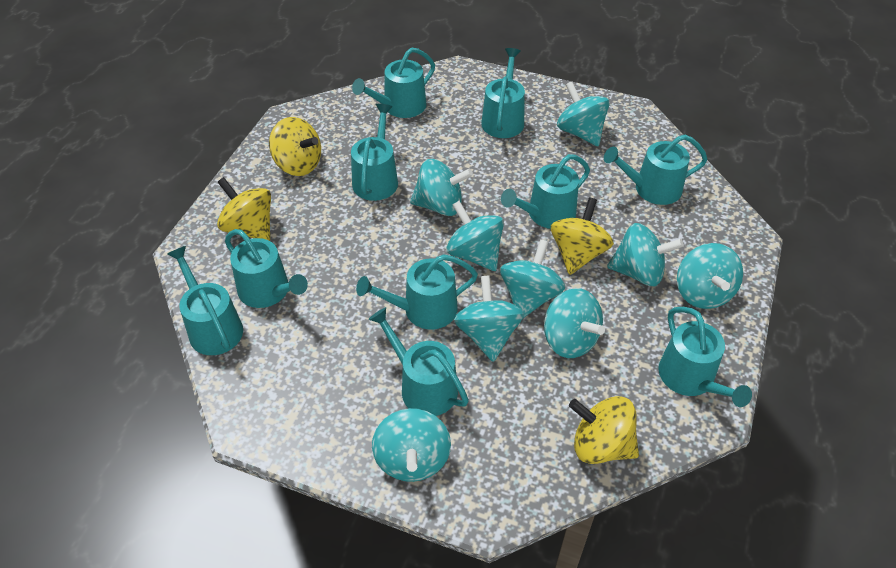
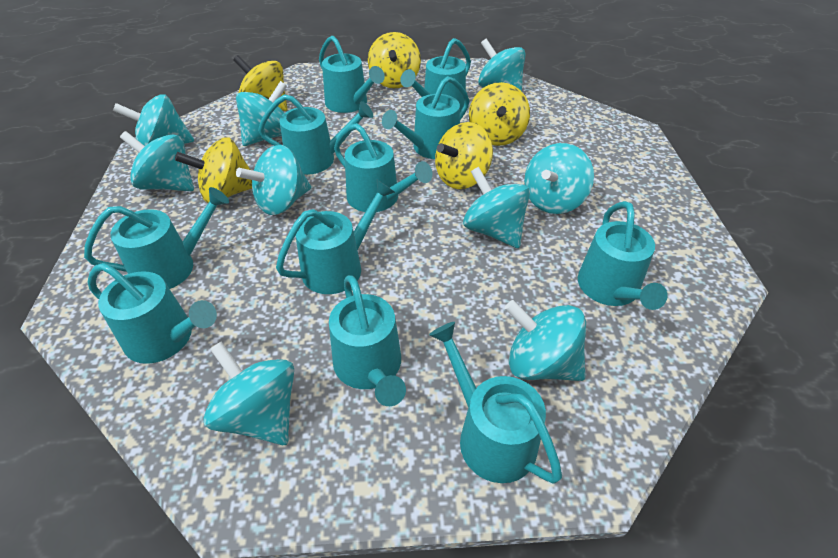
turquoise watering can: 10 -> 11
yellow spinning top: 4 -> 5

